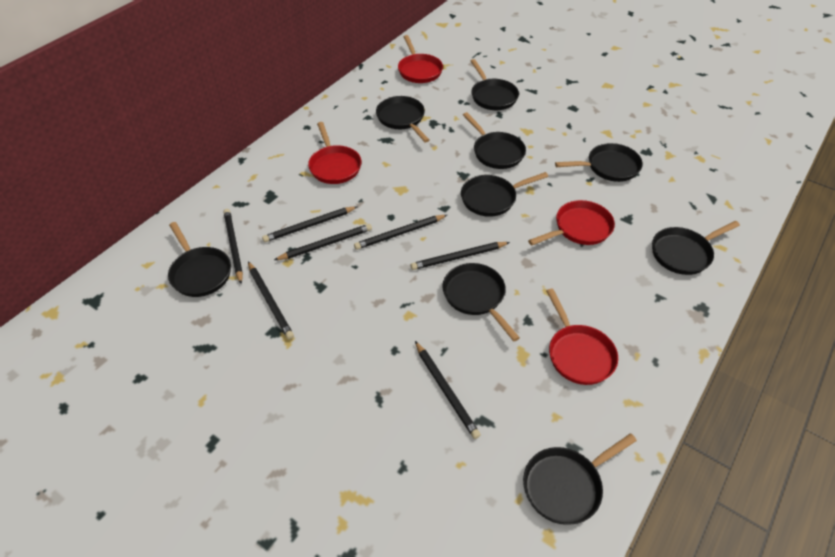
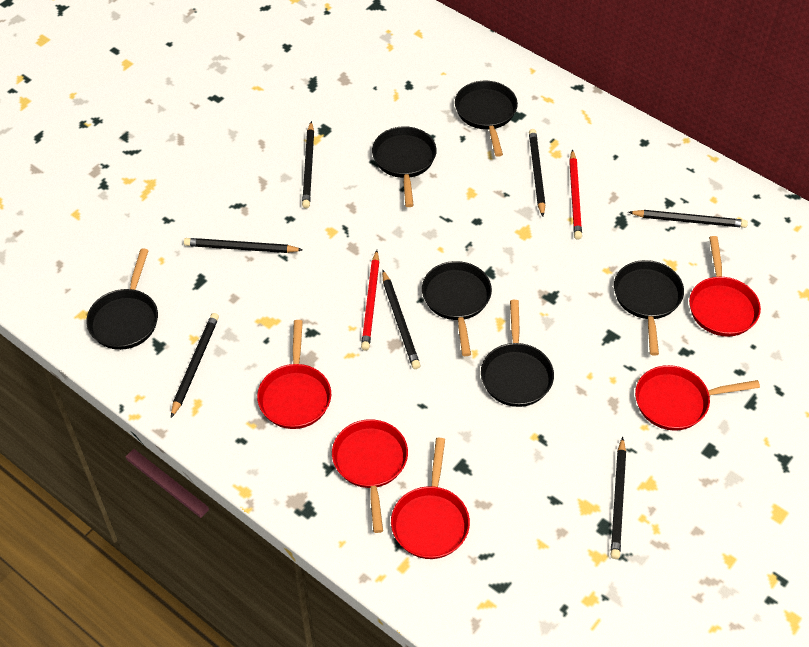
black pan: 9 -> 6
red pan: 4 -> 5
red pencil: 0 -> 2

